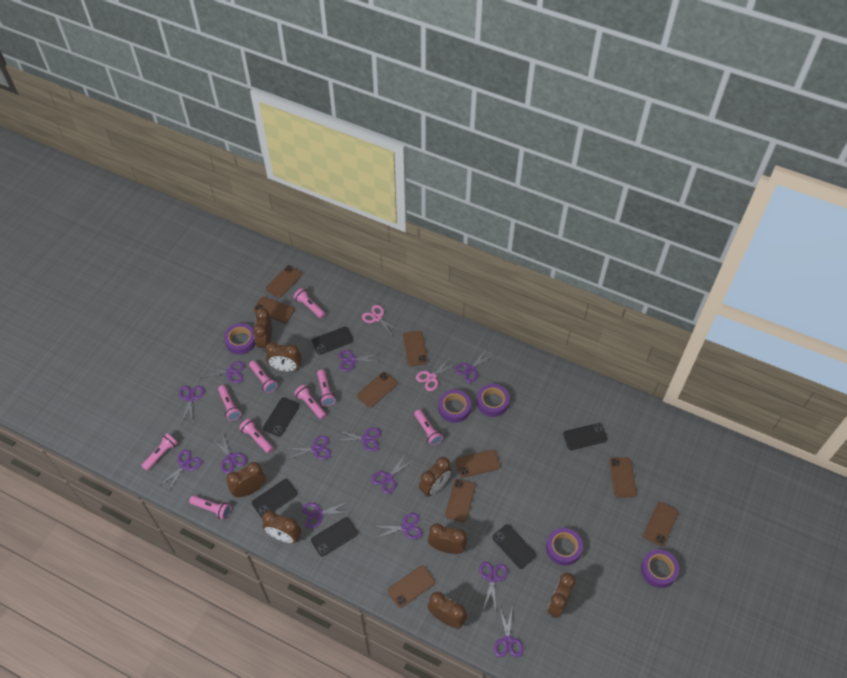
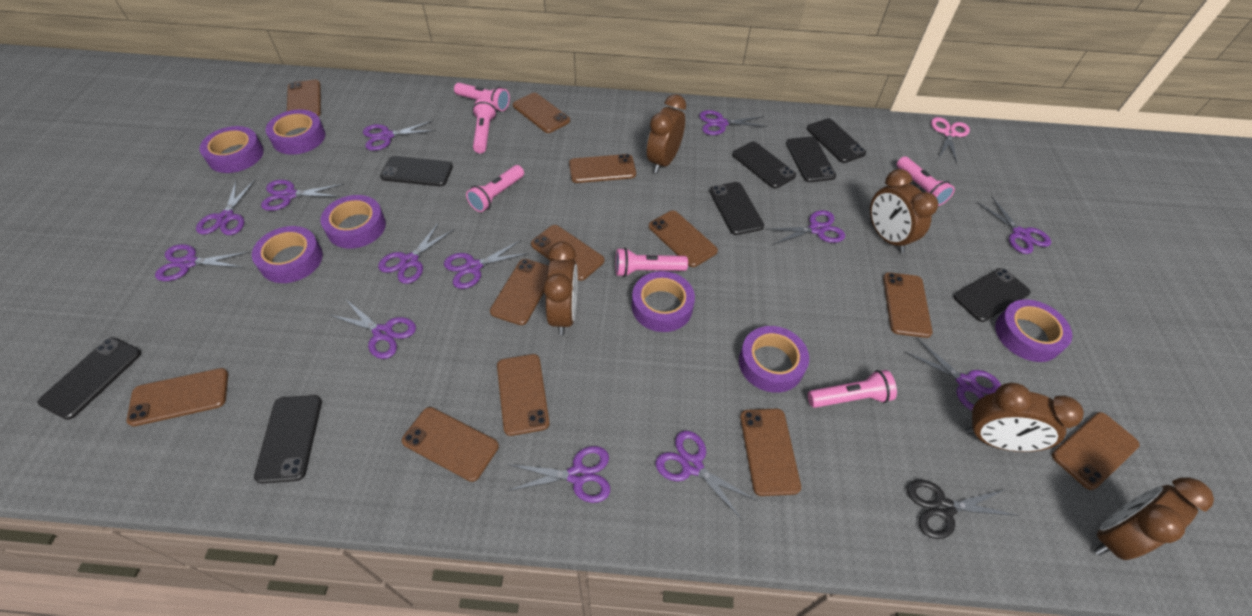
black phone: 6 -> 8
black scissors: 0 -> 1
brown clock: 8 -> 5
brown phone: 9 -> 12
pink flashlight: 9 -> 6
pink scissors: 2 -> 1
purple tape: 5 -> 7

